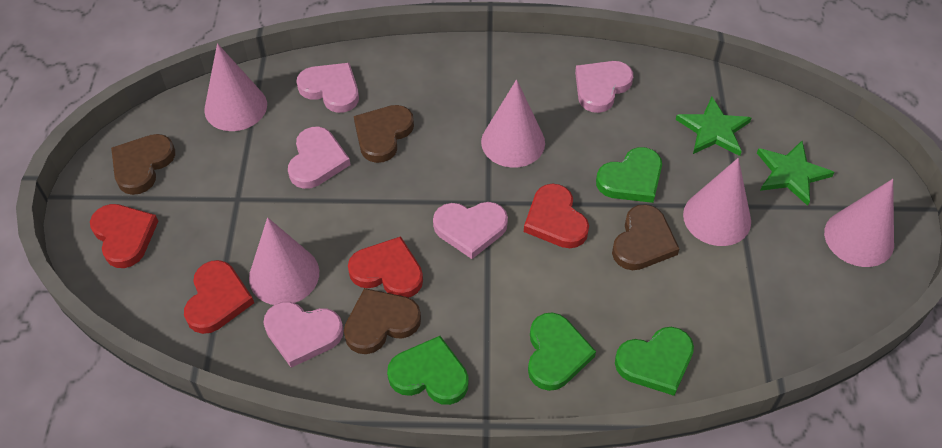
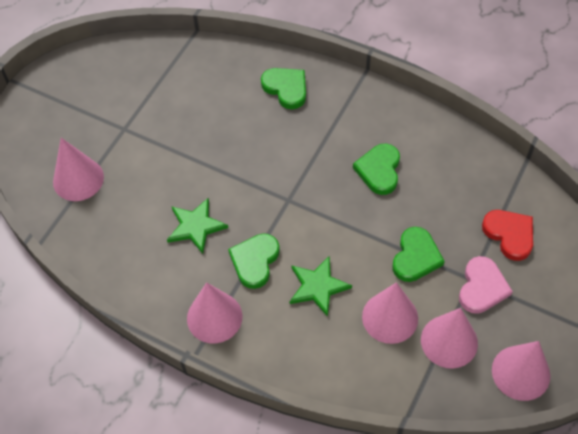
brown heart: 4 -> 0
pink heart: 5 -> 1
red heart: 4 -> 1

